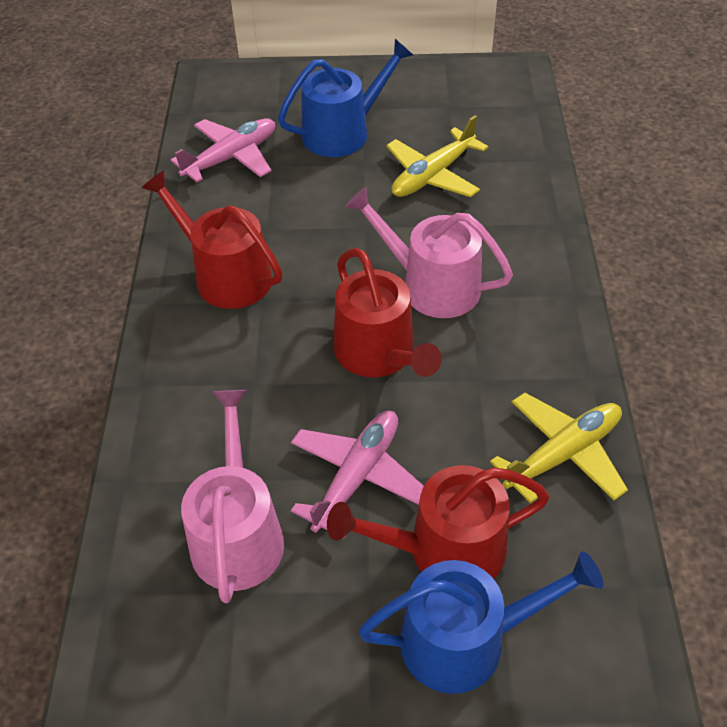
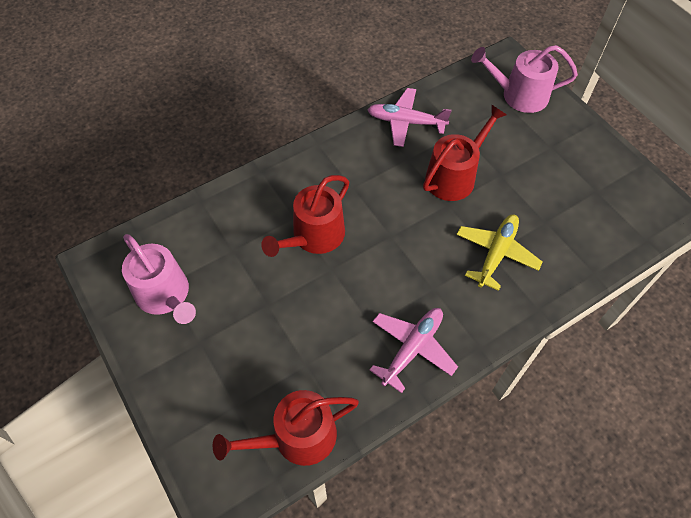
blue watering can: 2 -> 0
yellow plane: 2 -> 1

